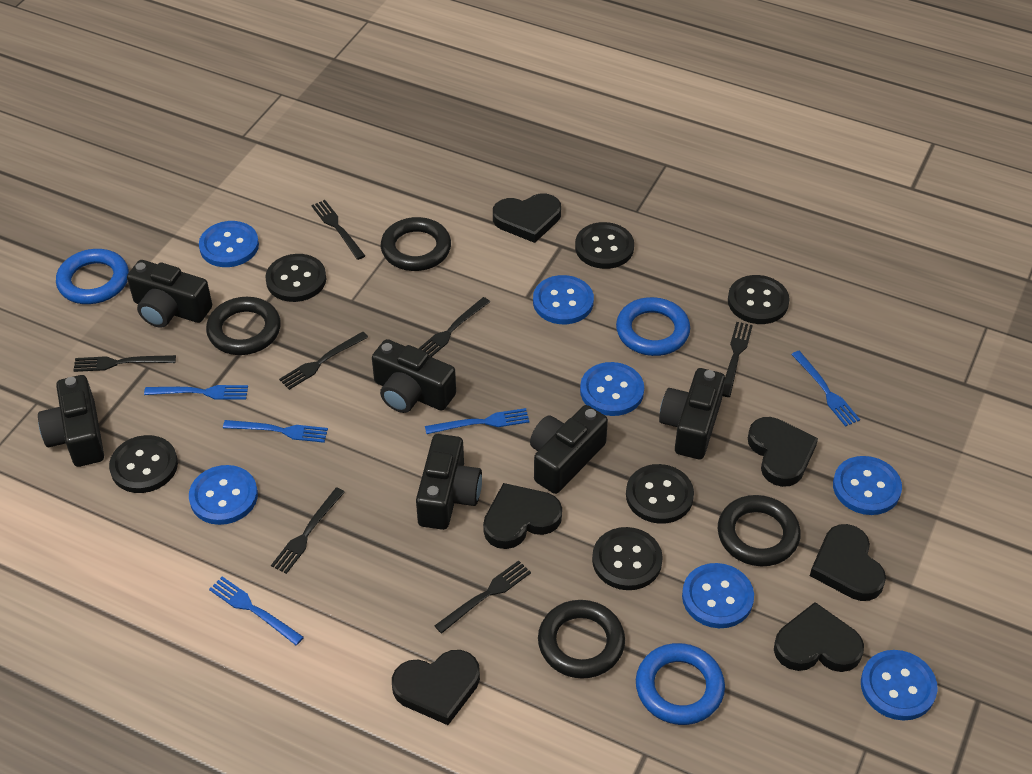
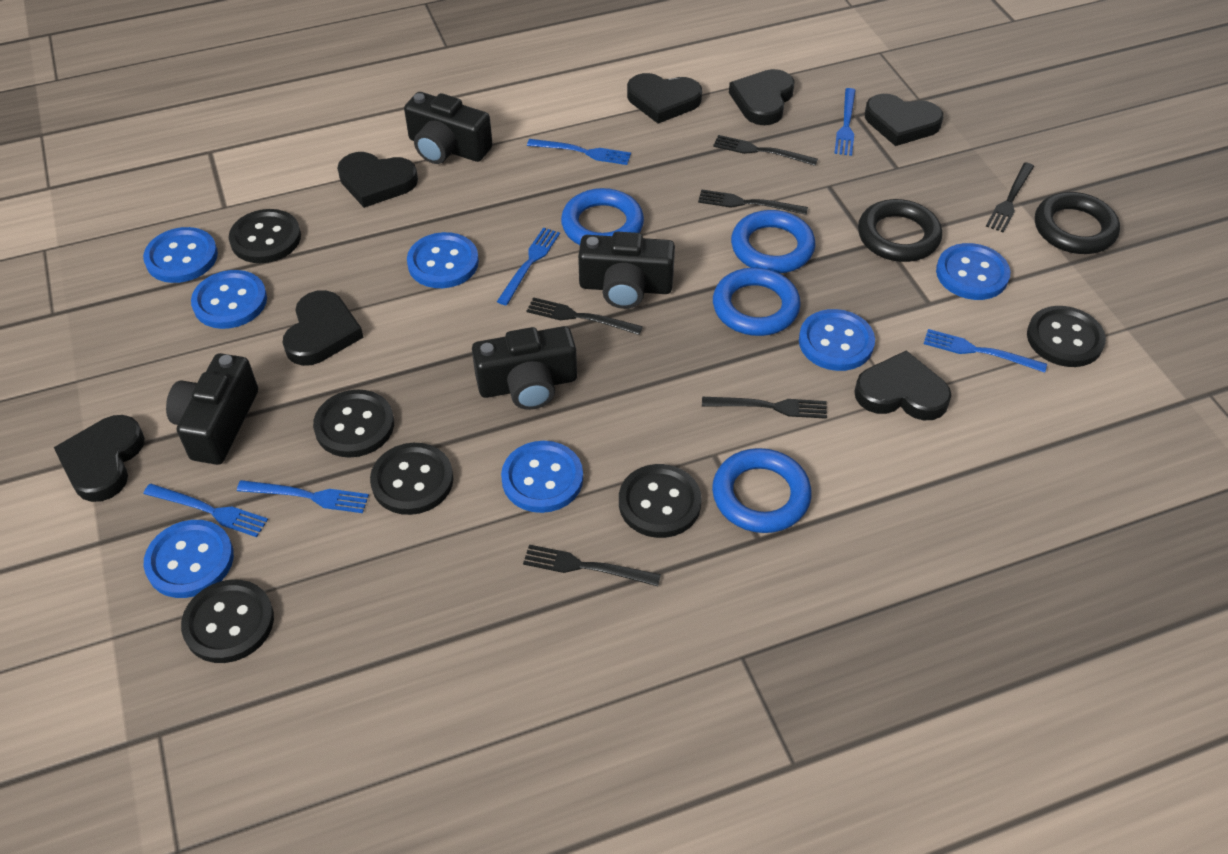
black camera: 6 -> 4
black fork: 7 -> 6
black heart: 6 -> 7
black ring: 4 -> 2
blue fork: 5 -> 6
blue ring: 3 -> 4

